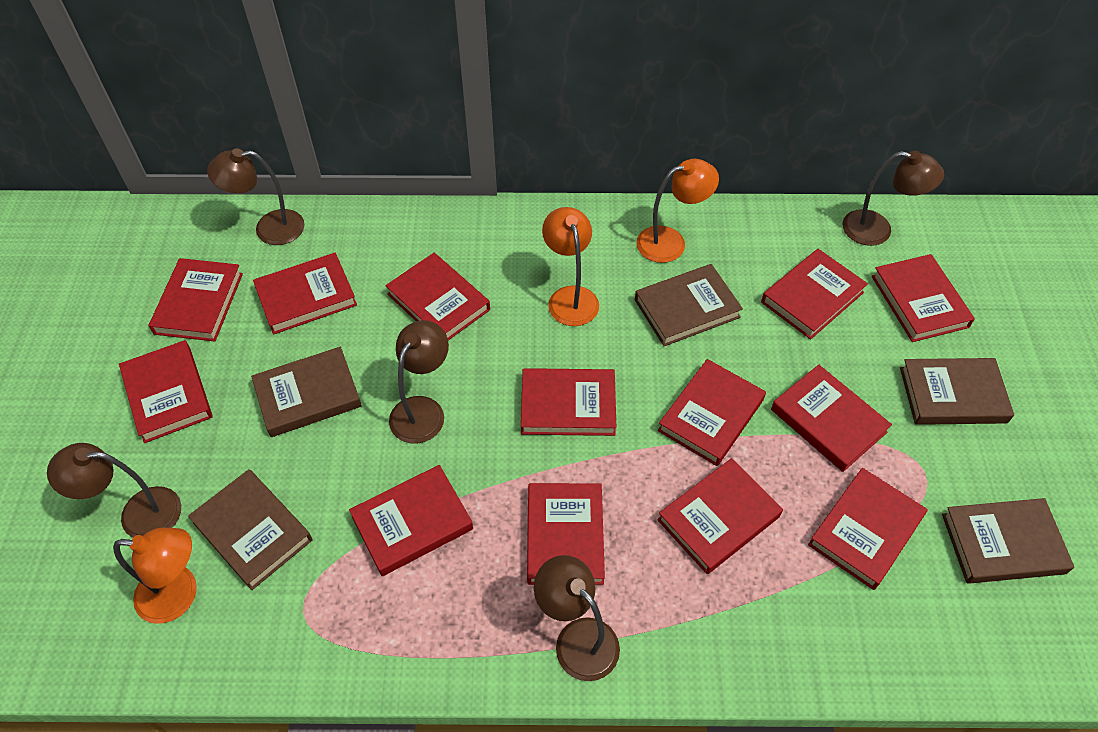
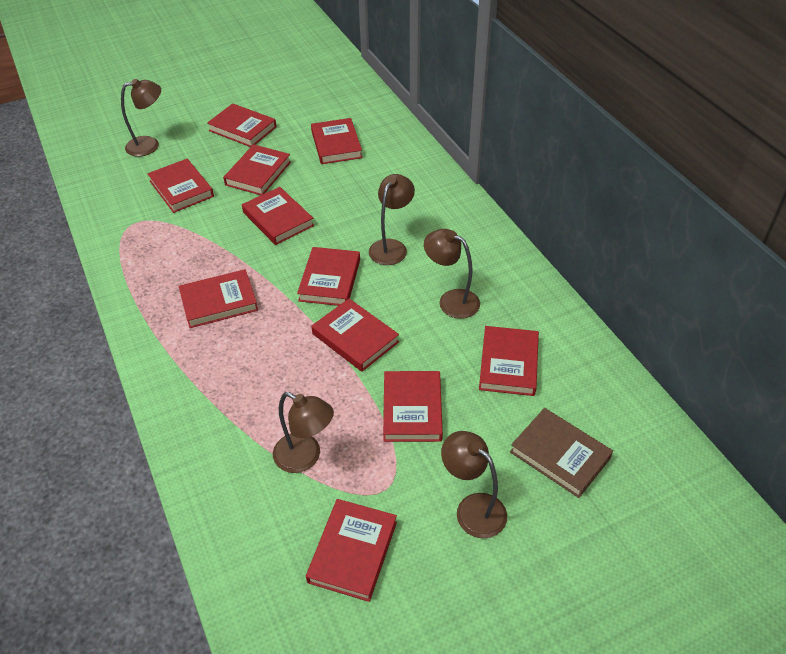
brown book: 5 -> 1
orange lamp: 3 -> 0
red book: 13 -> 11

